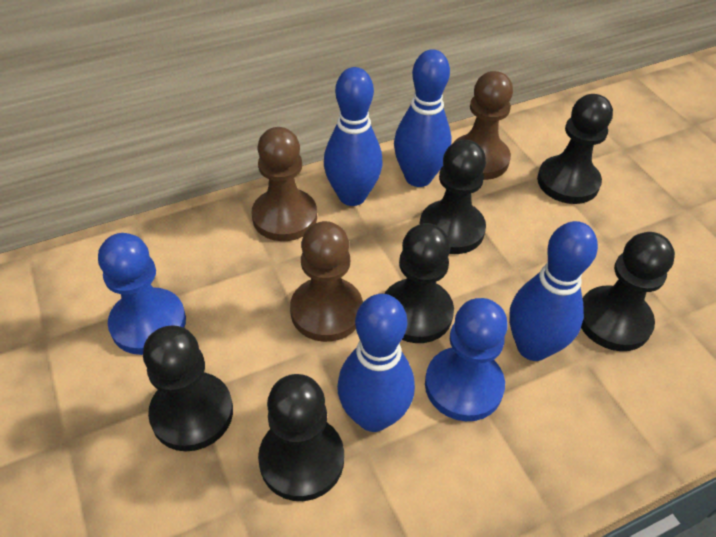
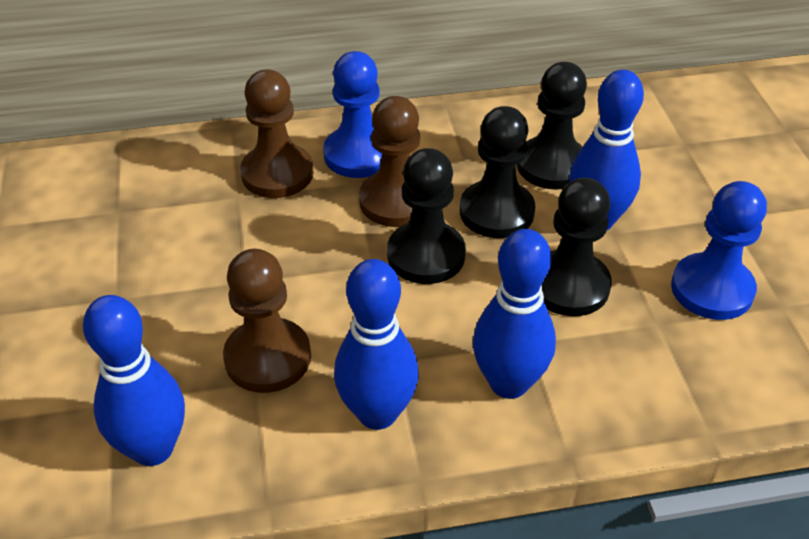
black pawn: 6 -> 4

